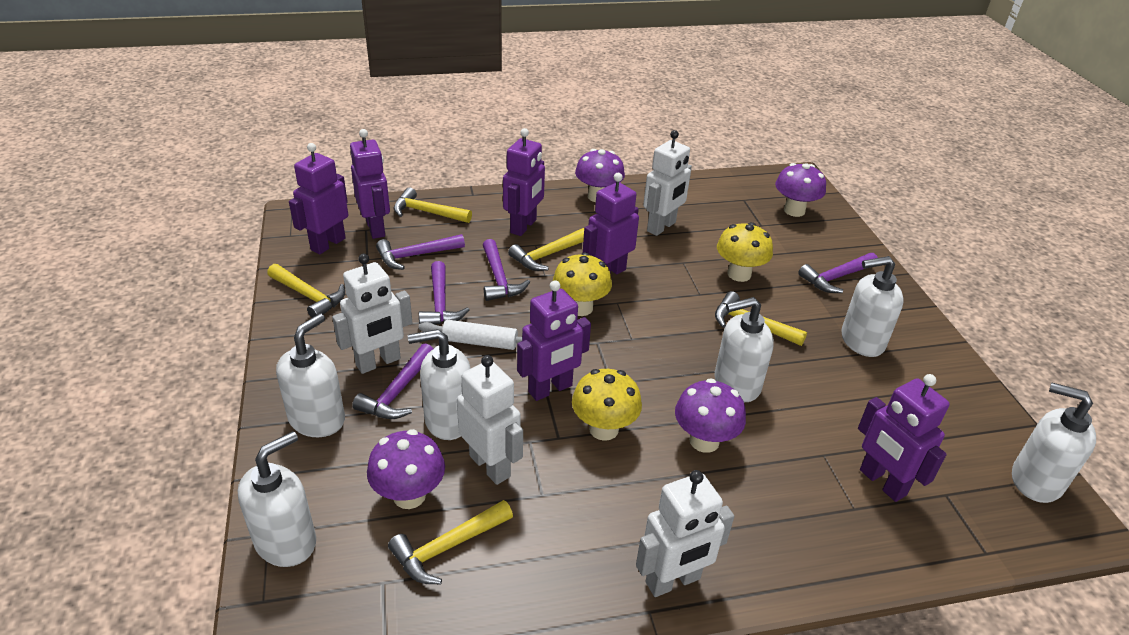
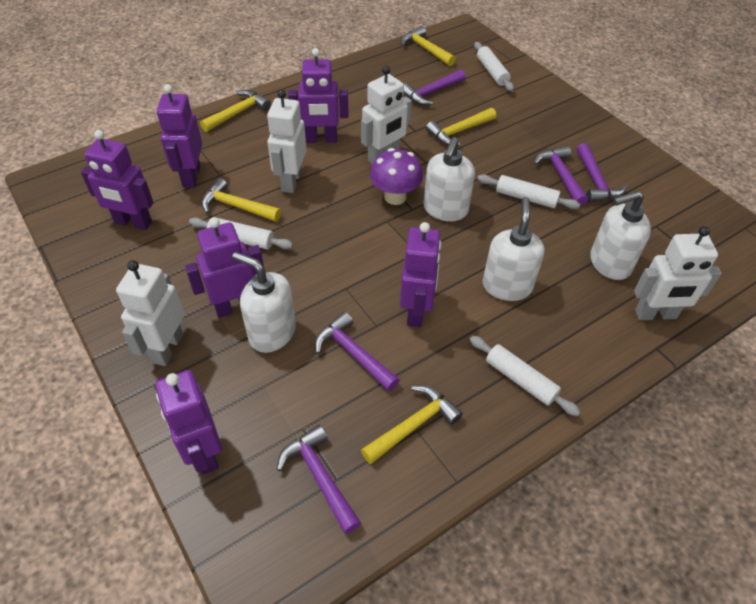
purple mushroom: 4 -> 1
white rolling pin: 1 -> 4
white soap dispenser: 6 -> 4
yellow mushroom: 3 -> 0

